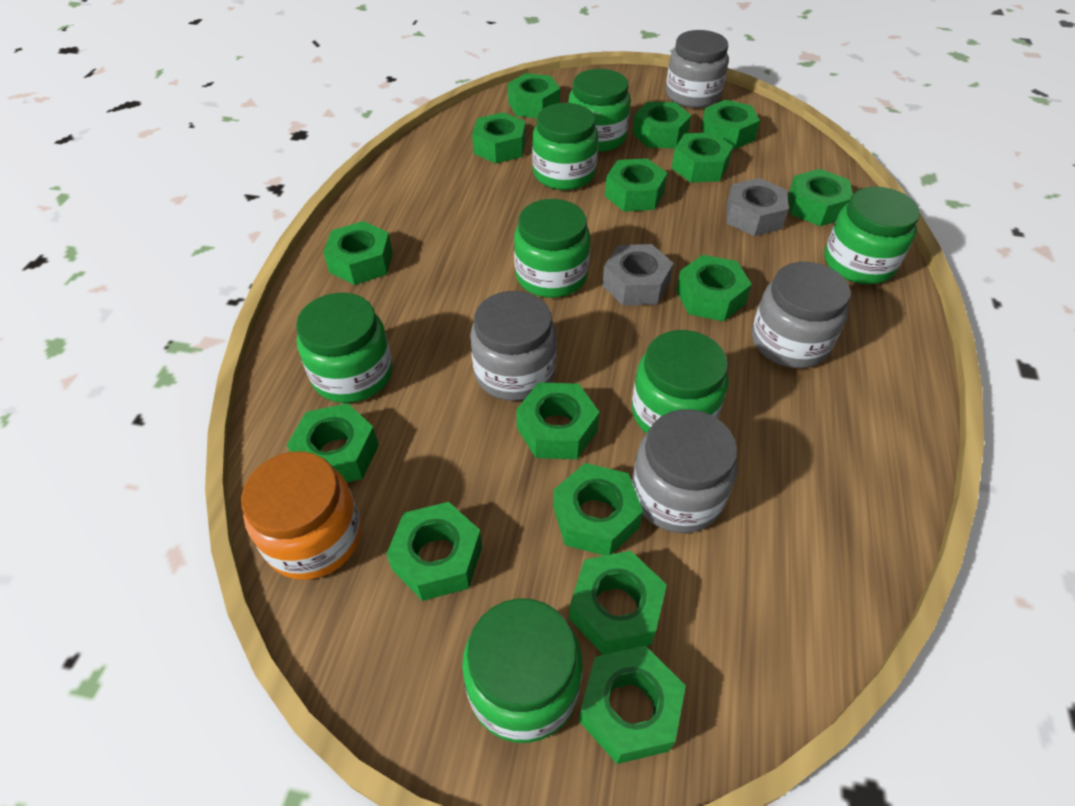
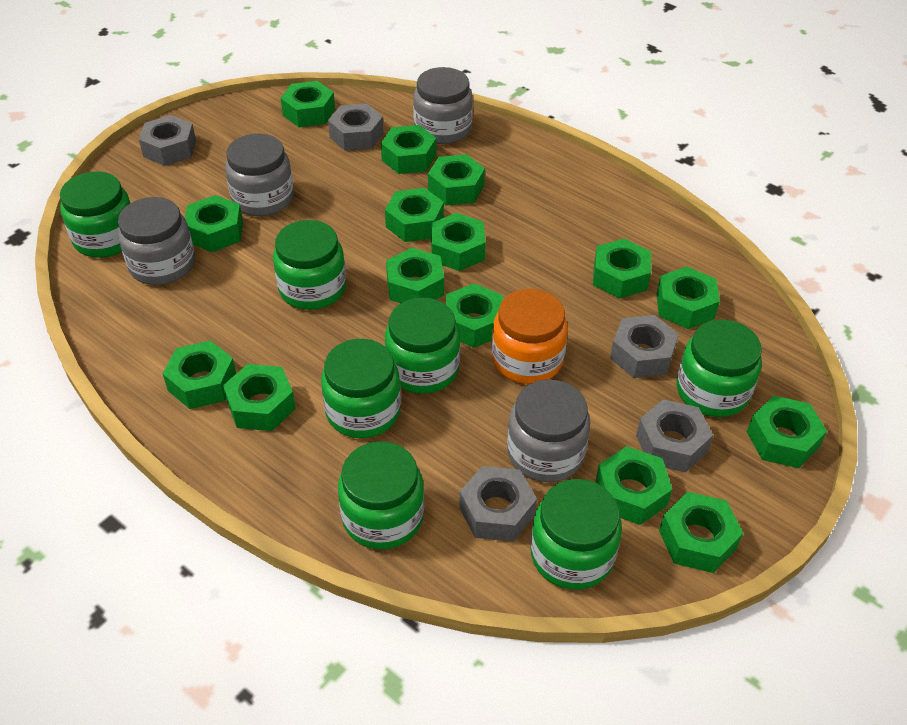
grey nut: 2 -> 5

